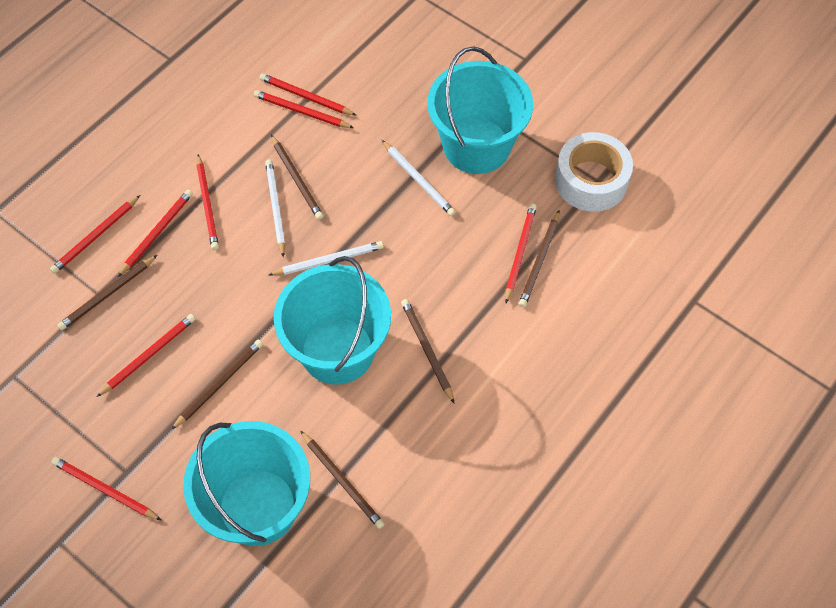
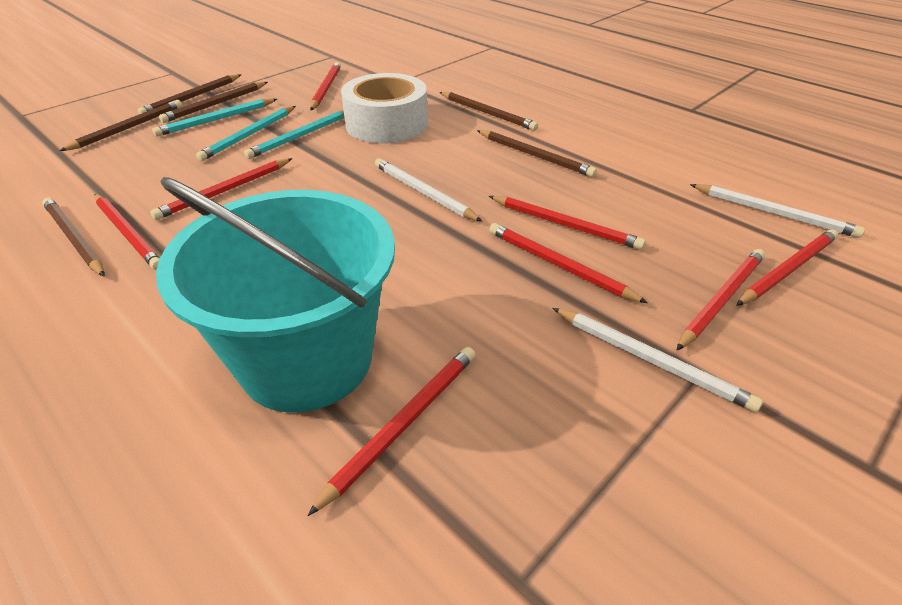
turquoise bucket: 3 -> 1
turquoise pencil: 0 -> 3

